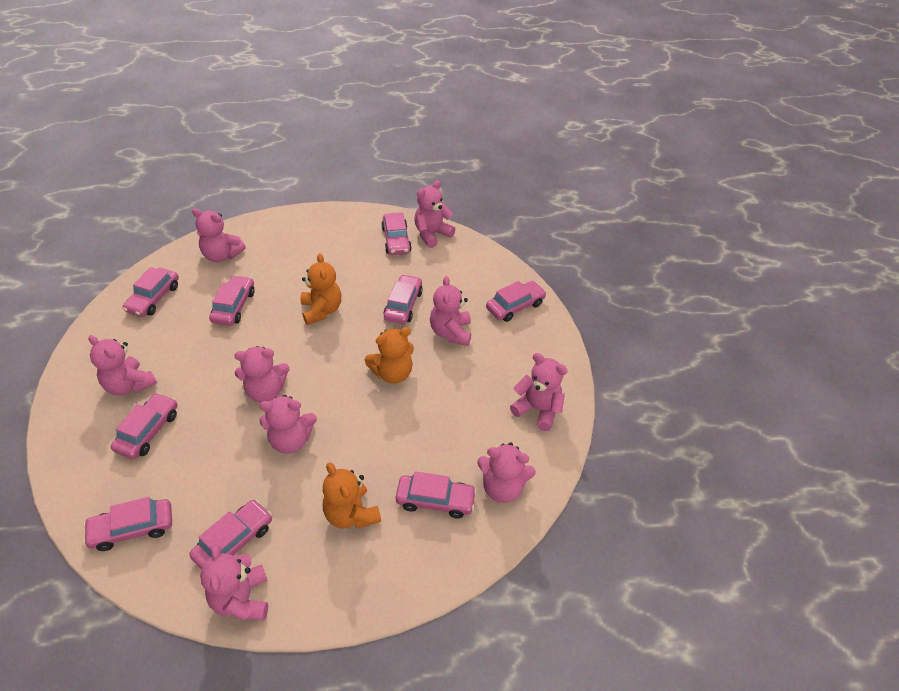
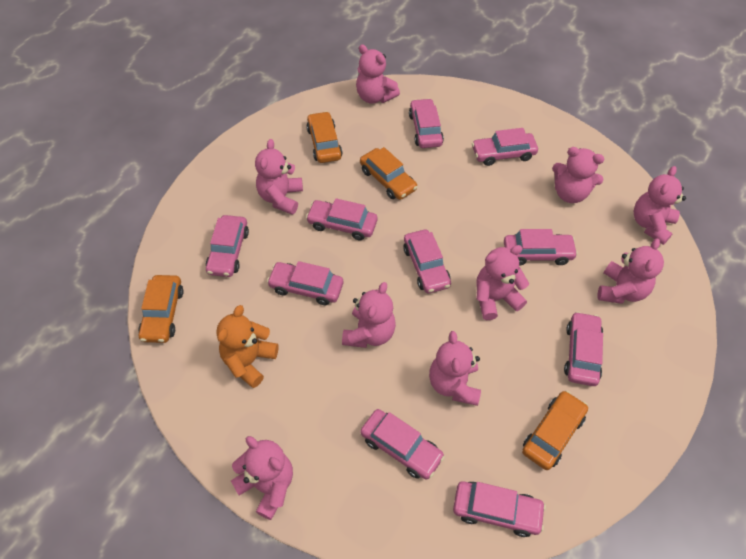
orange car: 0 -> 4
orange teddy bear: 3 -> 1
pink car: 9 -> 10

